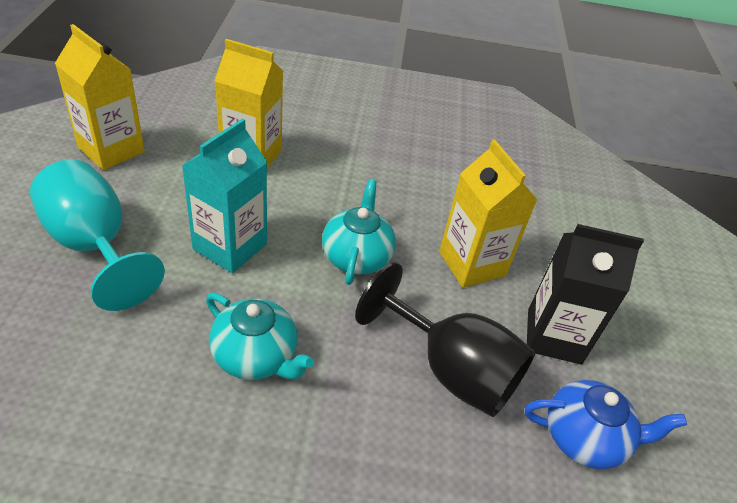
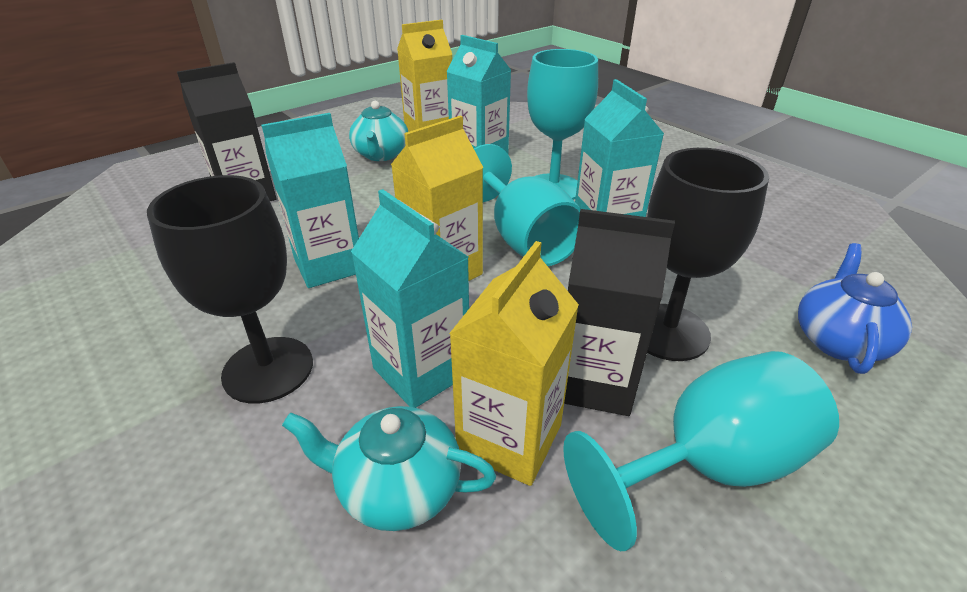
black carton: 1 -> 2
black goblet: 1 -> 2
turquoise carton: 1 -> 4
turquoise goblet: 1 -> 3

